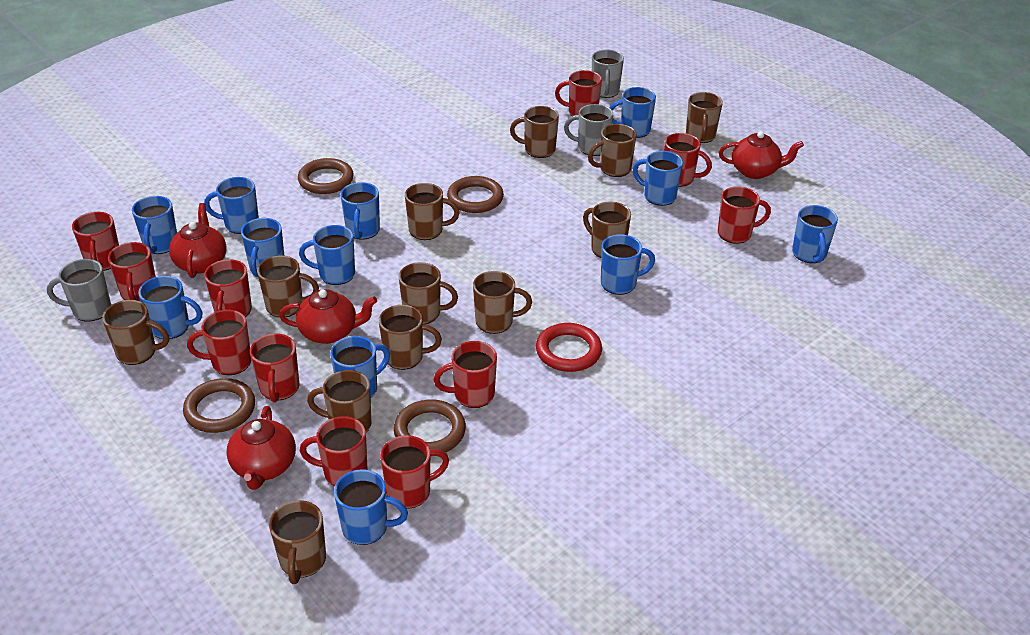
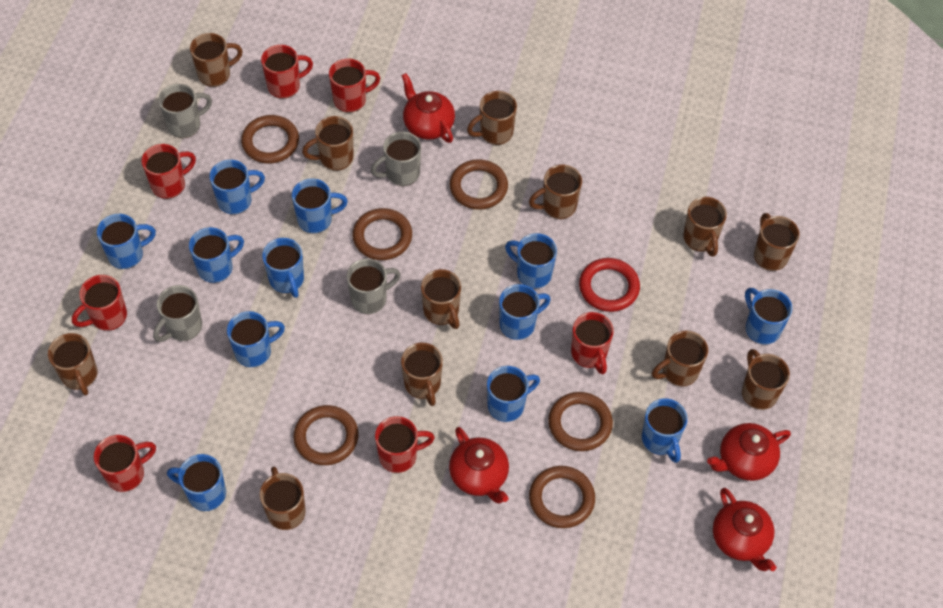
brown ring: 4 -> 6
grey mug: 3 -> 4
red mug: 11 -> 7

